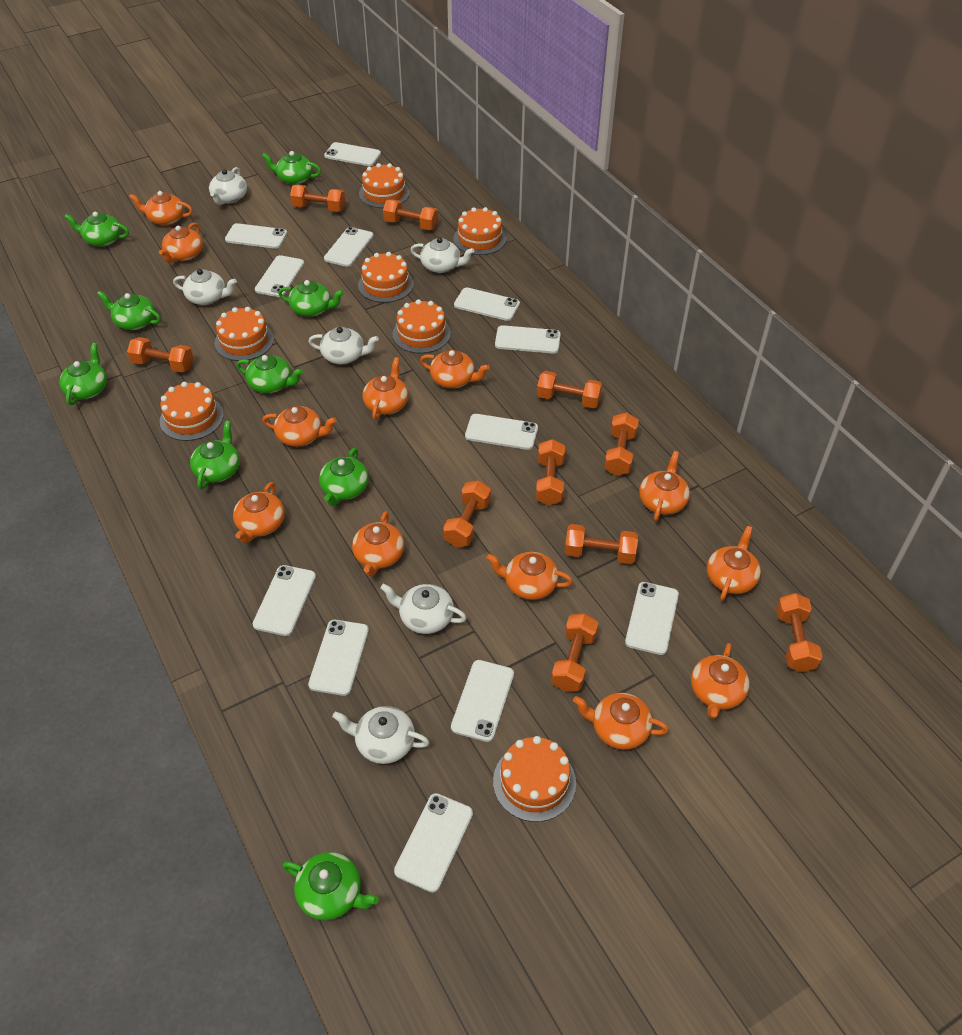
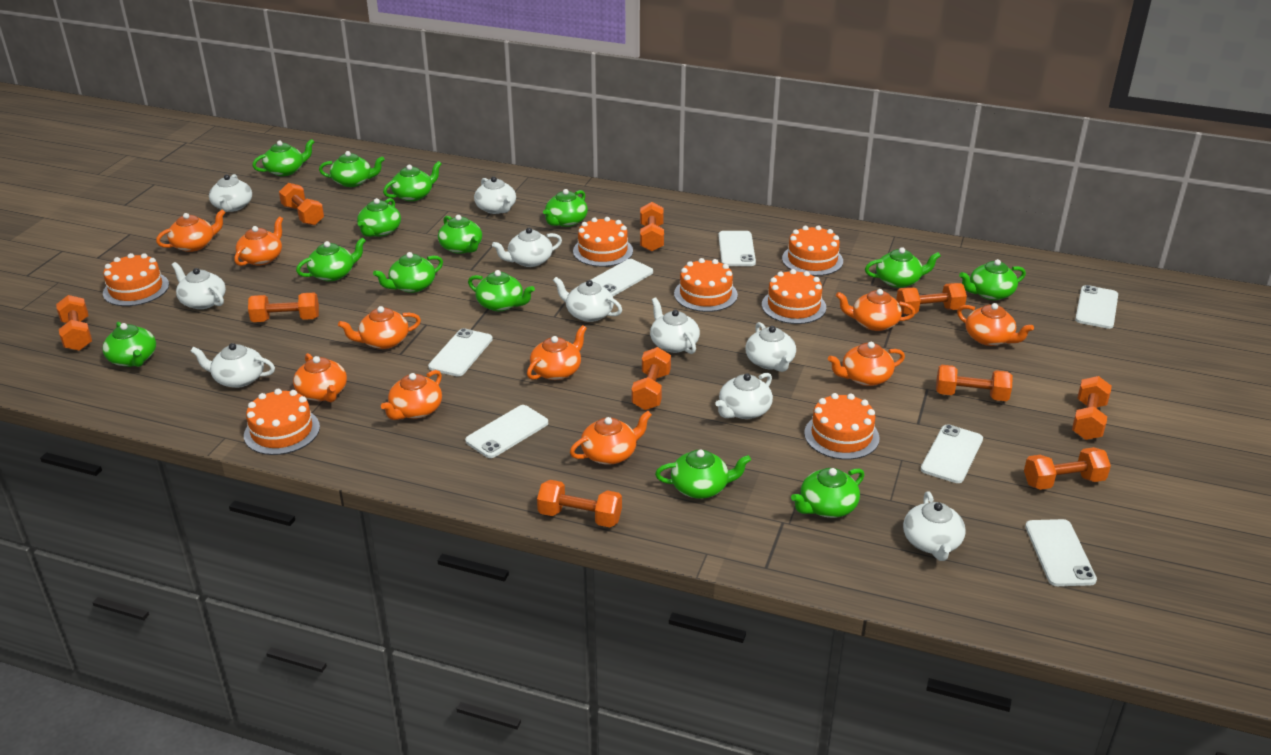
green teapot: 9 -> 14
orange teapot: 12 -> 10
white phone: 12 -> 7
white teapot: 6 -> 10

